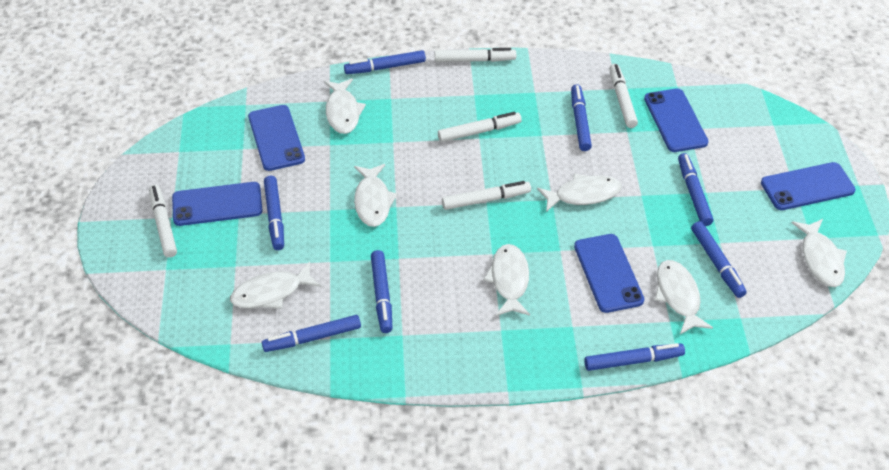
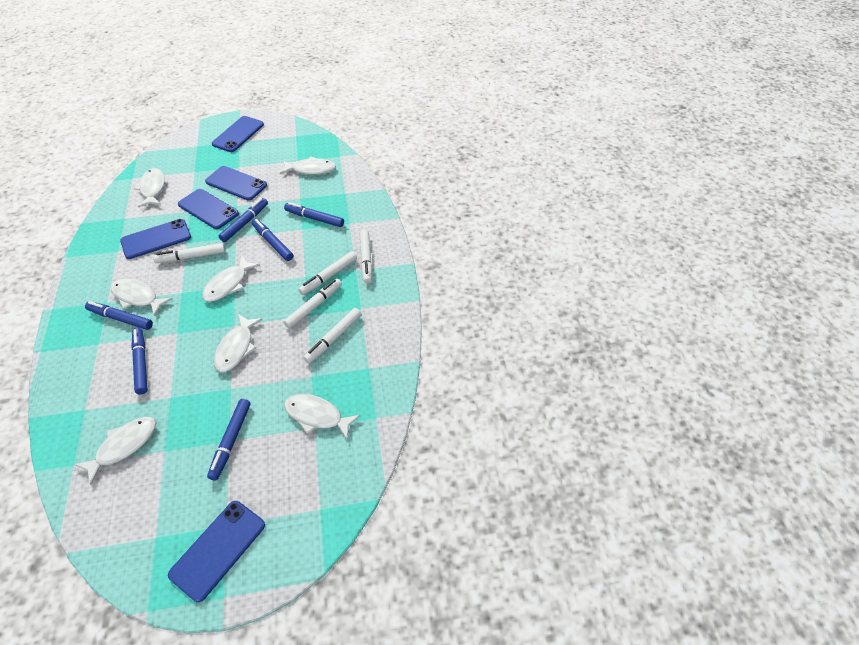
blue marker: 8 -> 6

